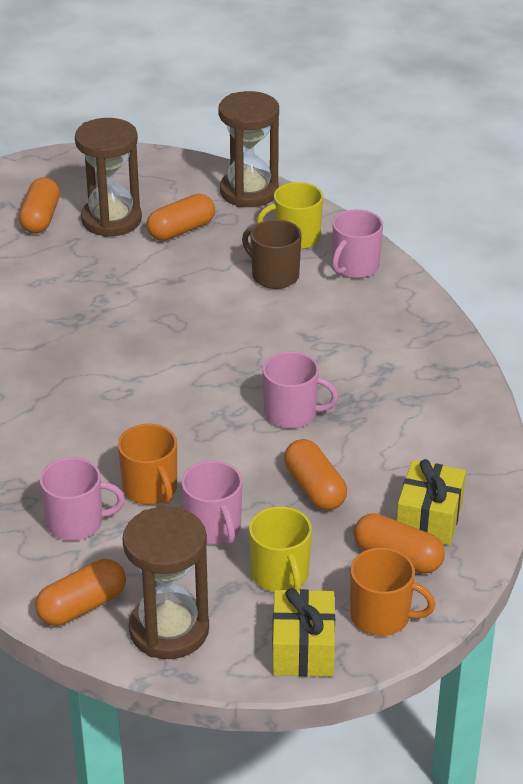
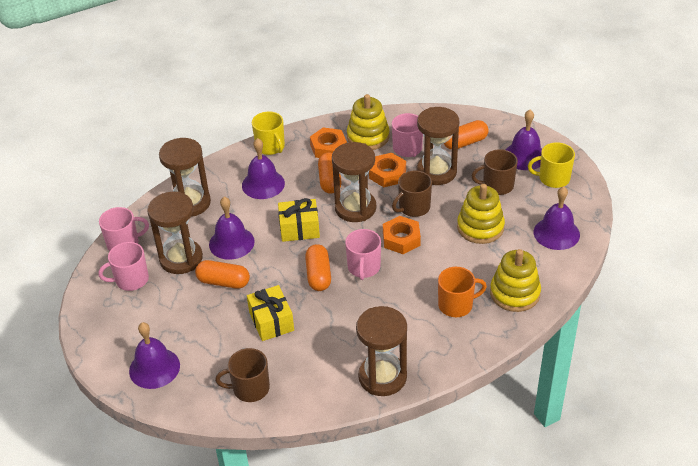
brown hourglass: 3 -> 5
brown mug: 1 -> 3
orange capsule: 5 -> 4
orange mug: 2 -> 1
orange nut: 0 -> 3
purple bell: 0 -> 5
yellow stacking toy: 0 -> 3

